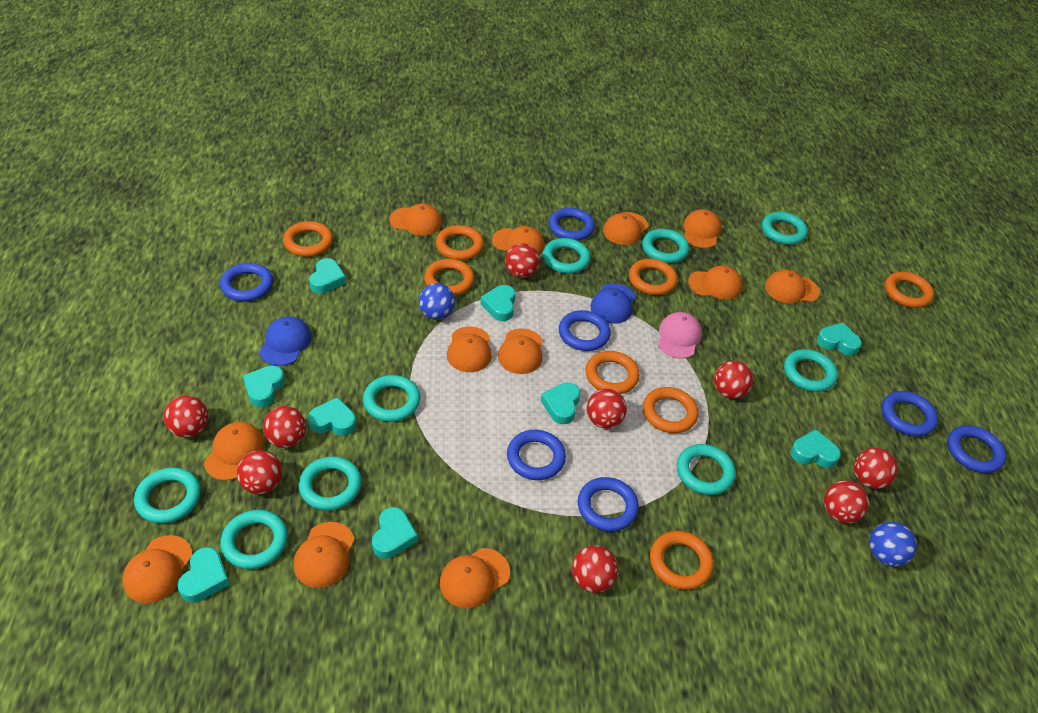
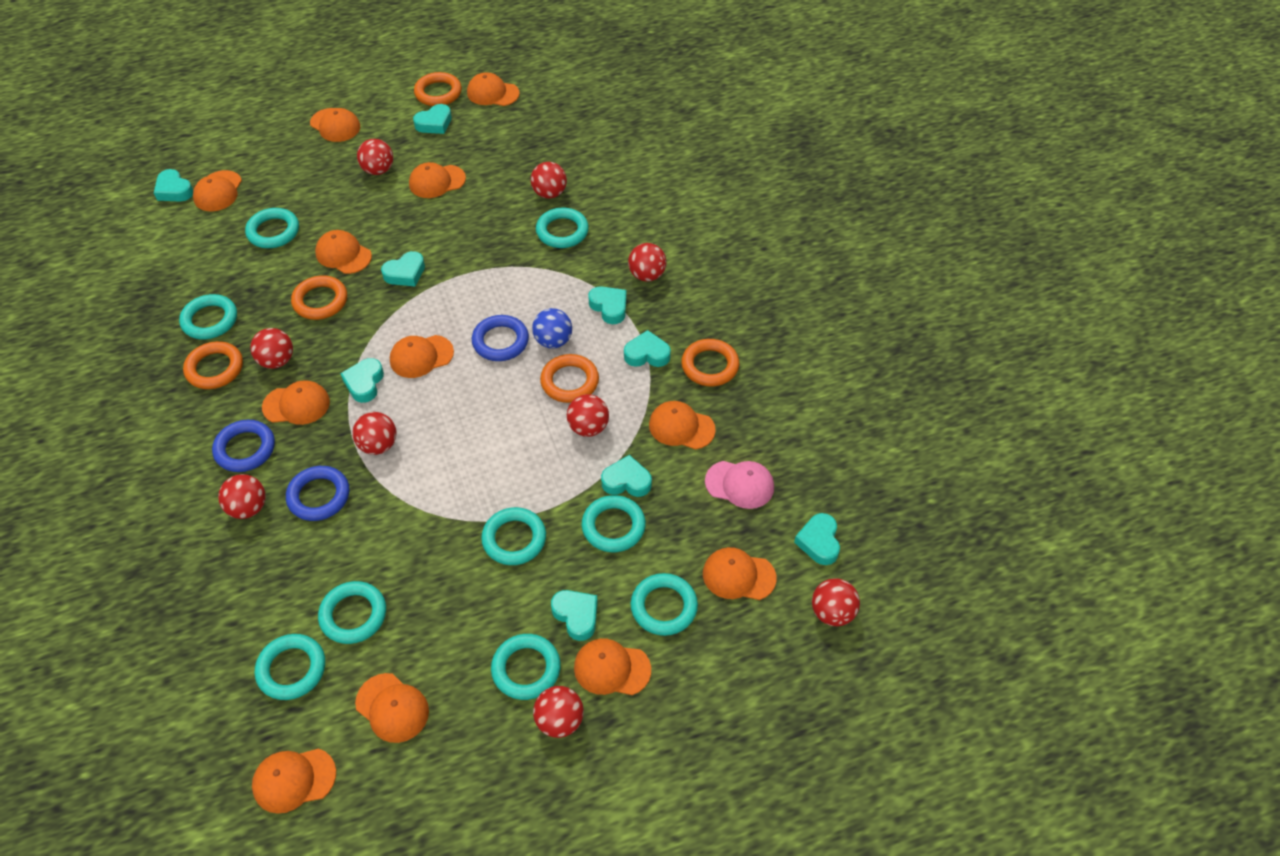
blue ball: 2 -> 1
blue cap: 2 -> 0
blue ring: 7 -> 3
orange ring: 8 -> 5

